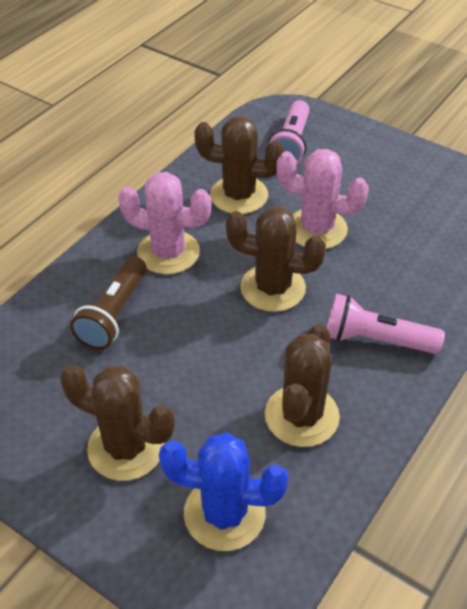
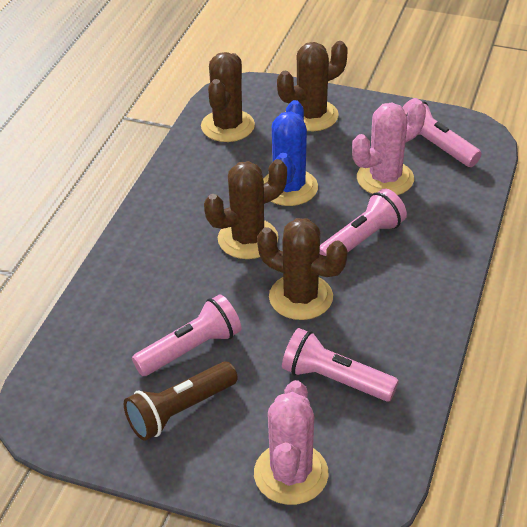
pink flashlight: 2 -> 4

